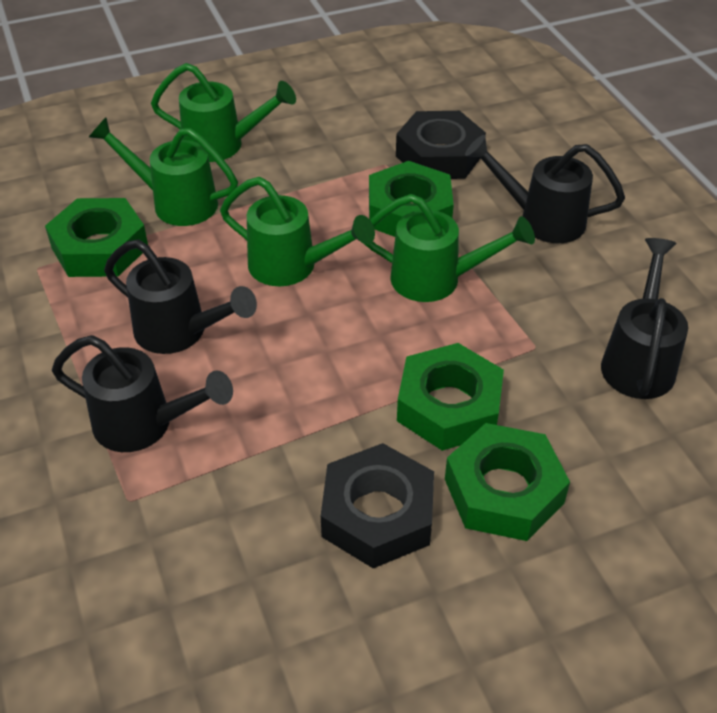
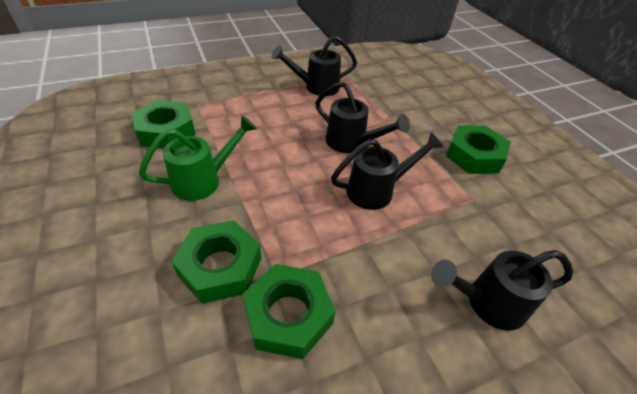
black nut: 2 -> 0
green watering can: 4 -> 1

